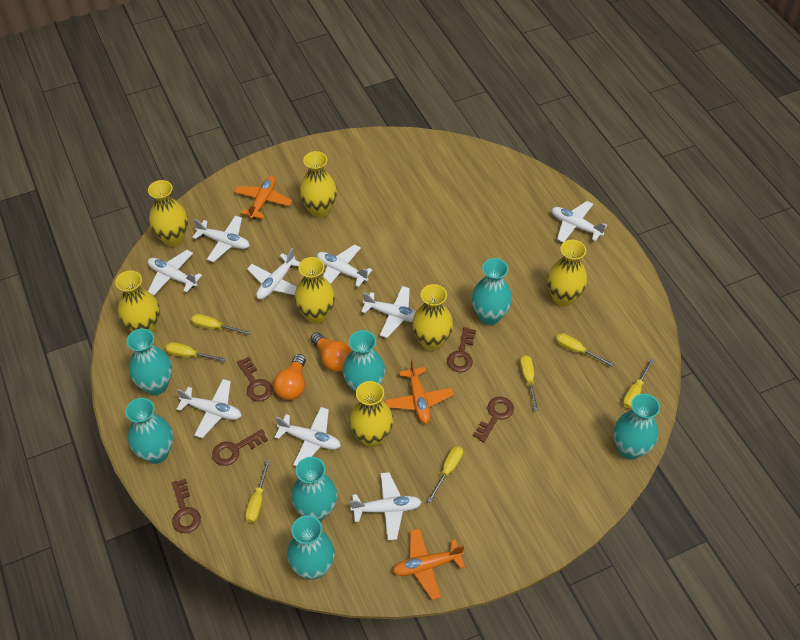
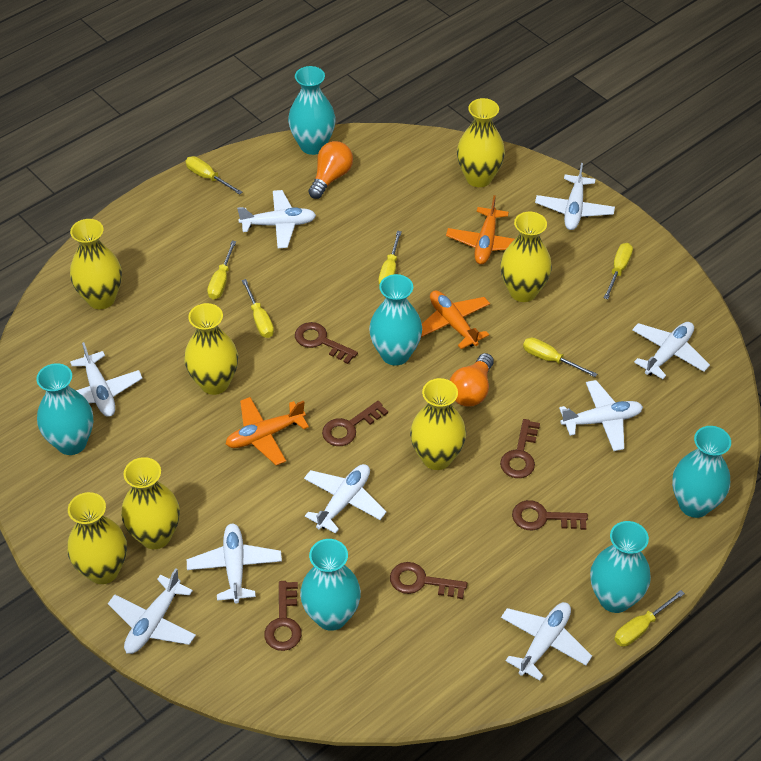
brown key: 5 -> 6
turquoise vase: 7 -> 6

